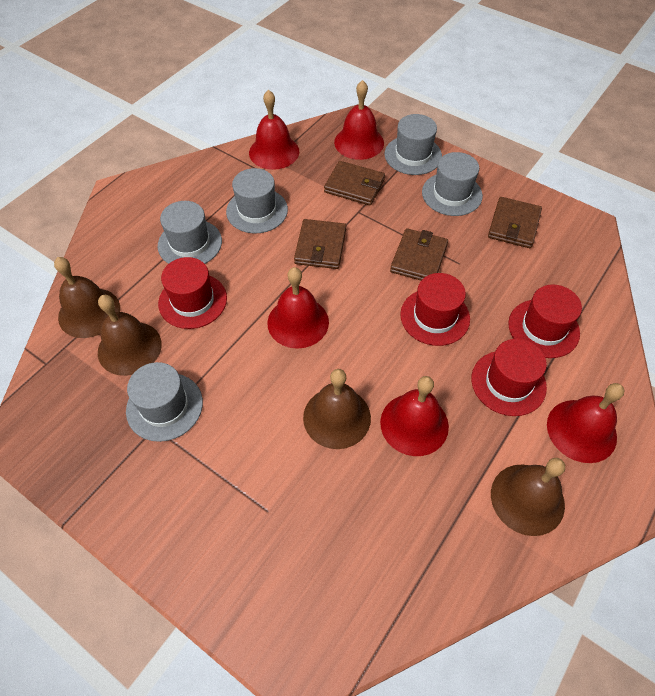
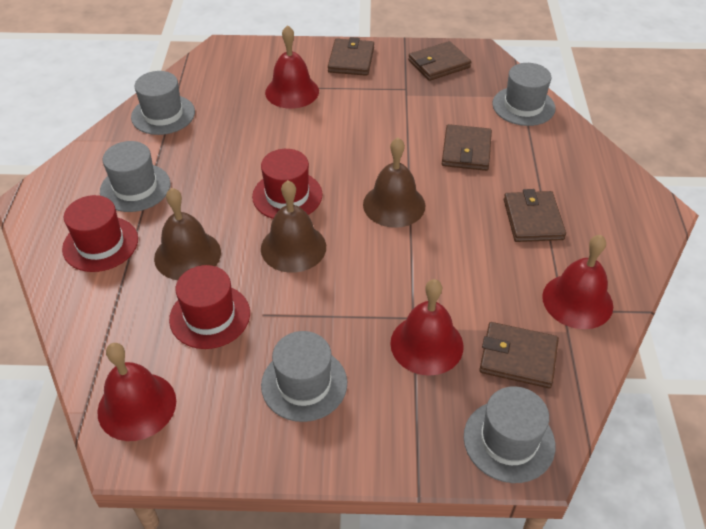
brown bell: 4 -> 3
brown wallet: 4 -> 5
red bell: 5 -> 4
red hat: 4 -> 3

